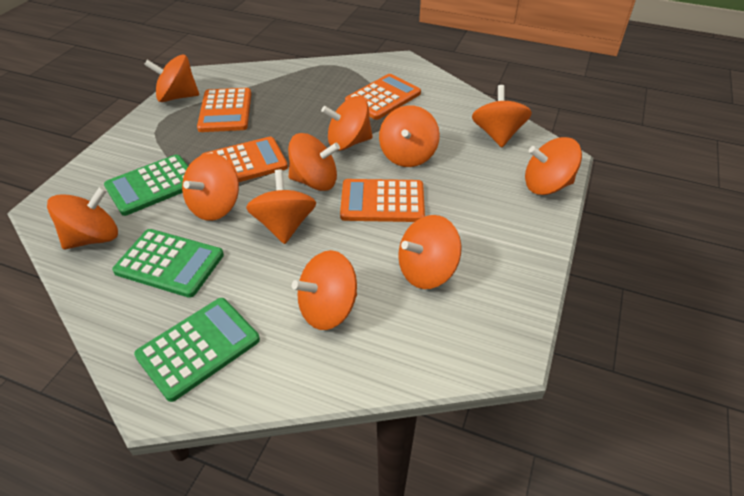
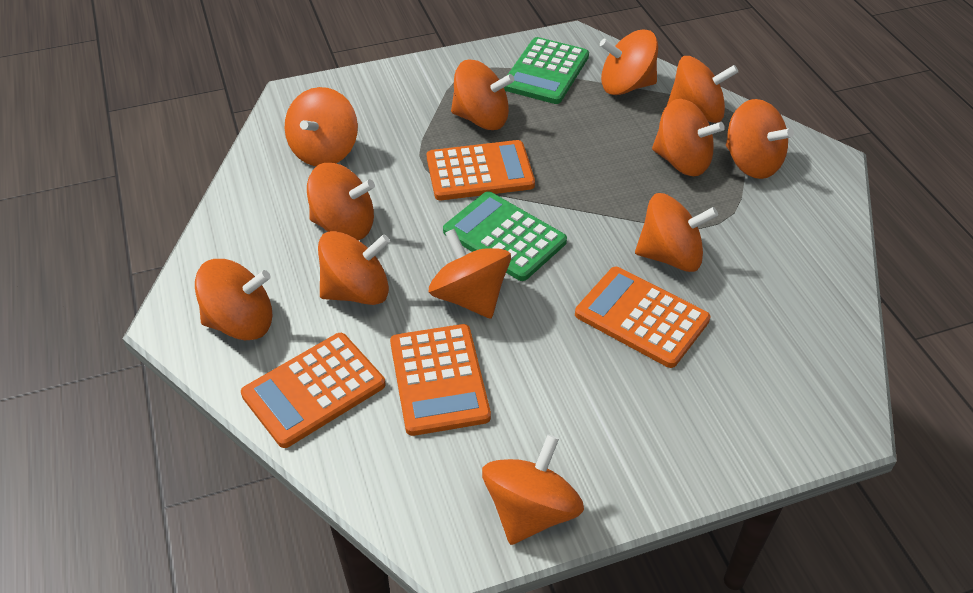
green calculator: 3 -> 2
orange spinning top: 11 -> 12

